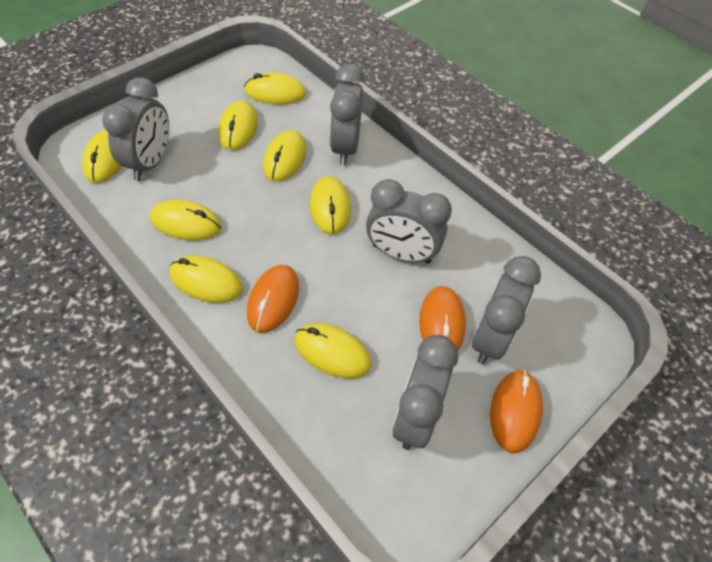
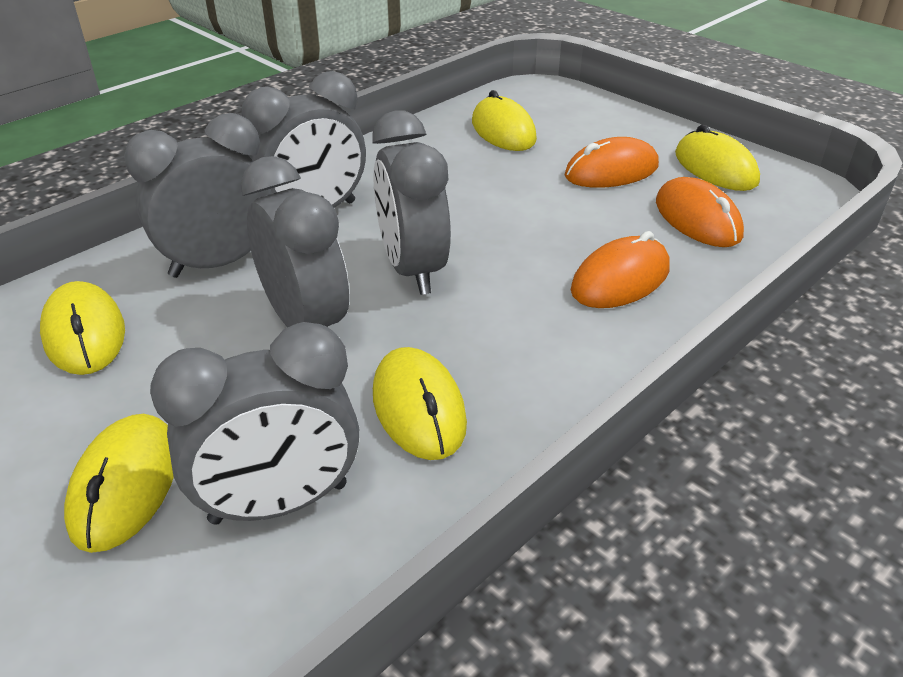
yellow mouse: 8 -> 5

